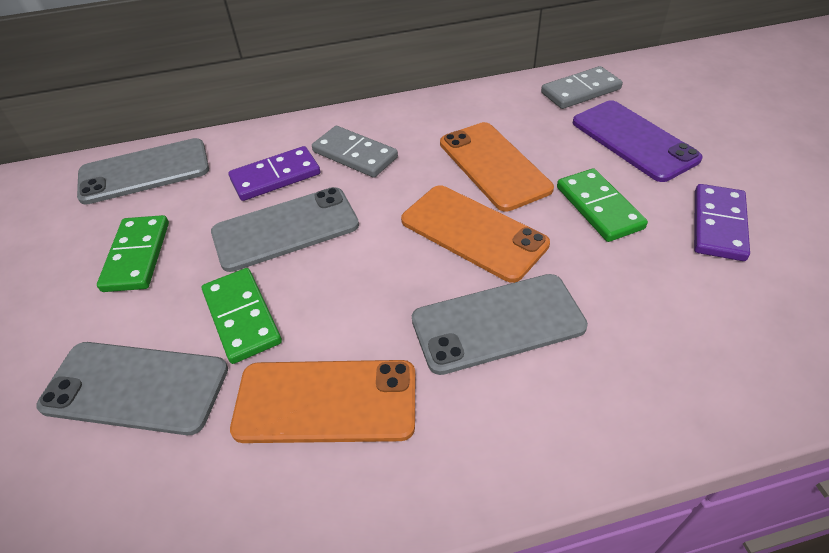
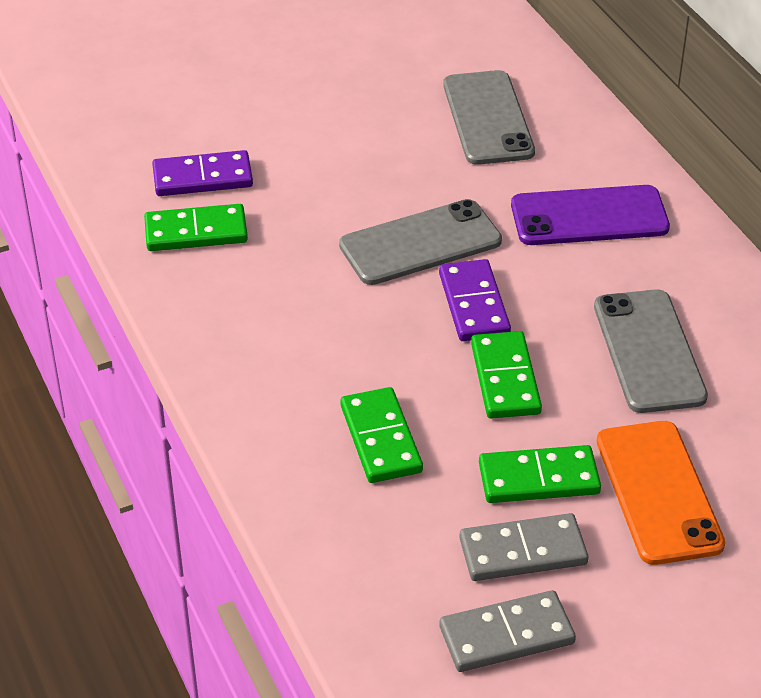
green domino: 3 -> 4
grey phone: 4 -> 3
orange phone: 3 -> 1

